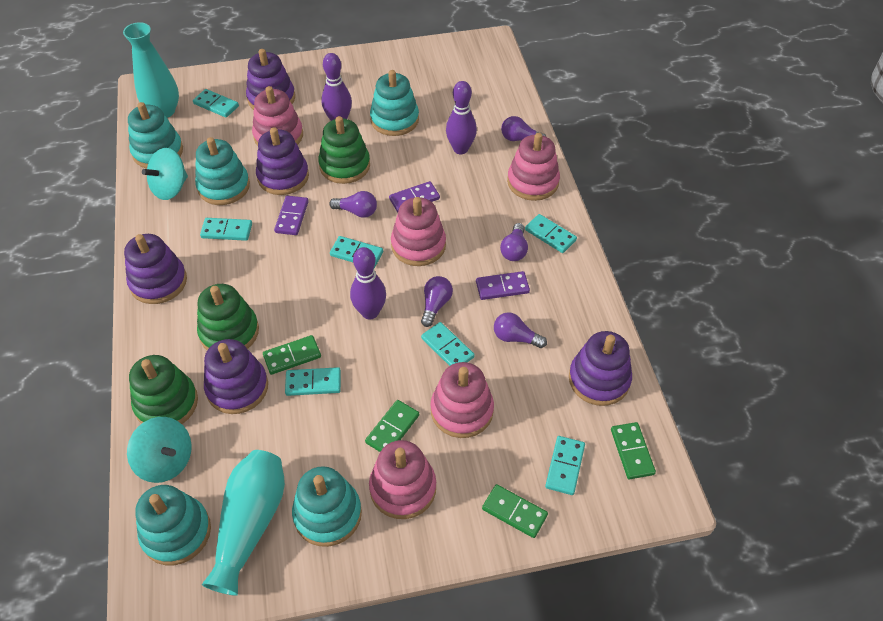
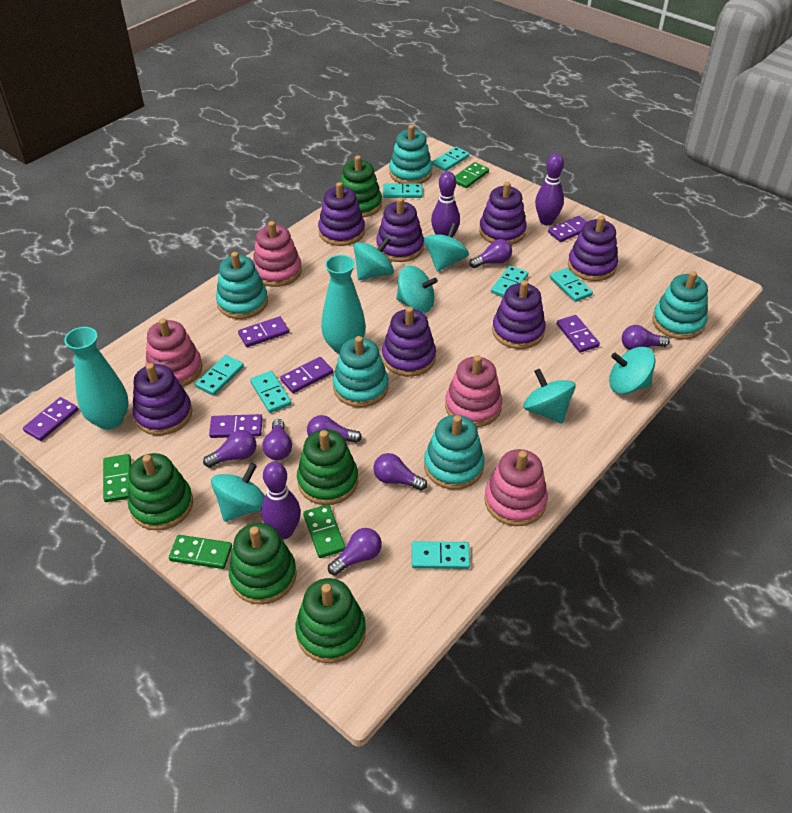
green stacking toy: 3 -> 5
pink stacking toy: 5 -> 4
purple domino: 3 -> 6
purple light bulb: 5 -> 7
purple stacking toy: 5 -> 7
turquoise spinning top: 2 -> 6

